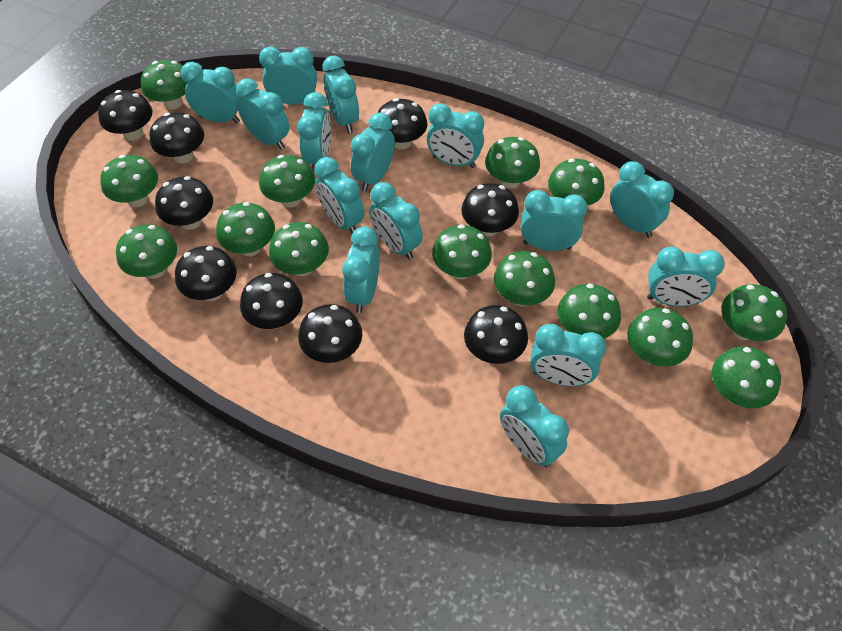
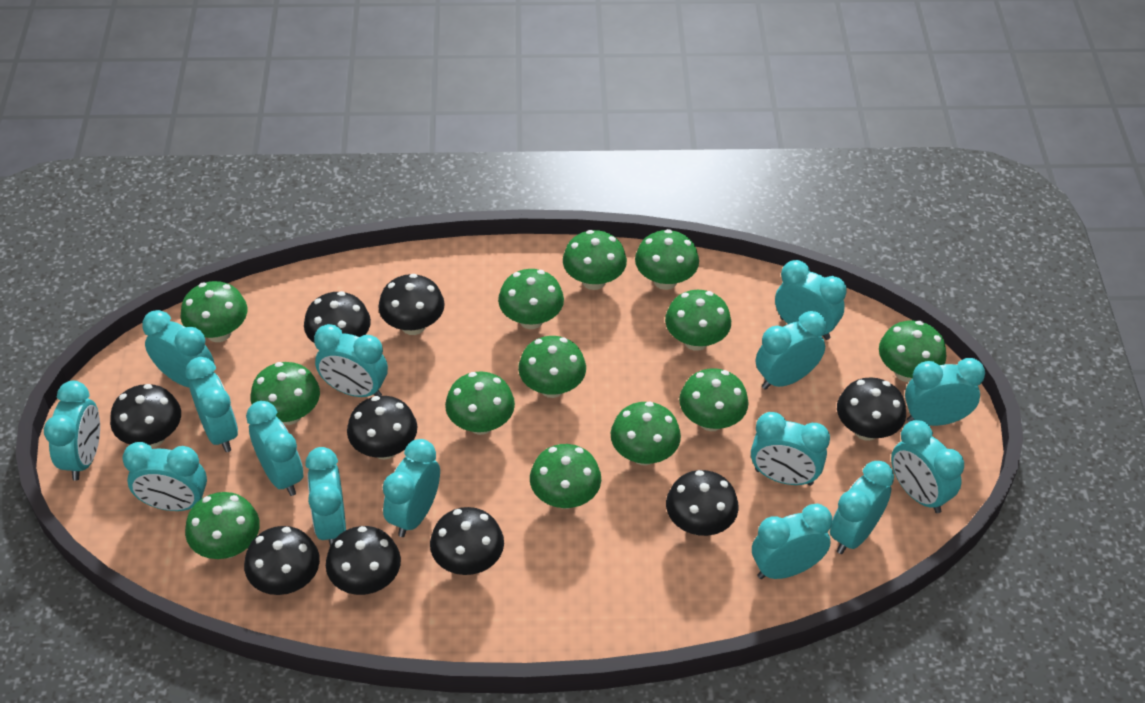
green mushroom: 14 -> 13

